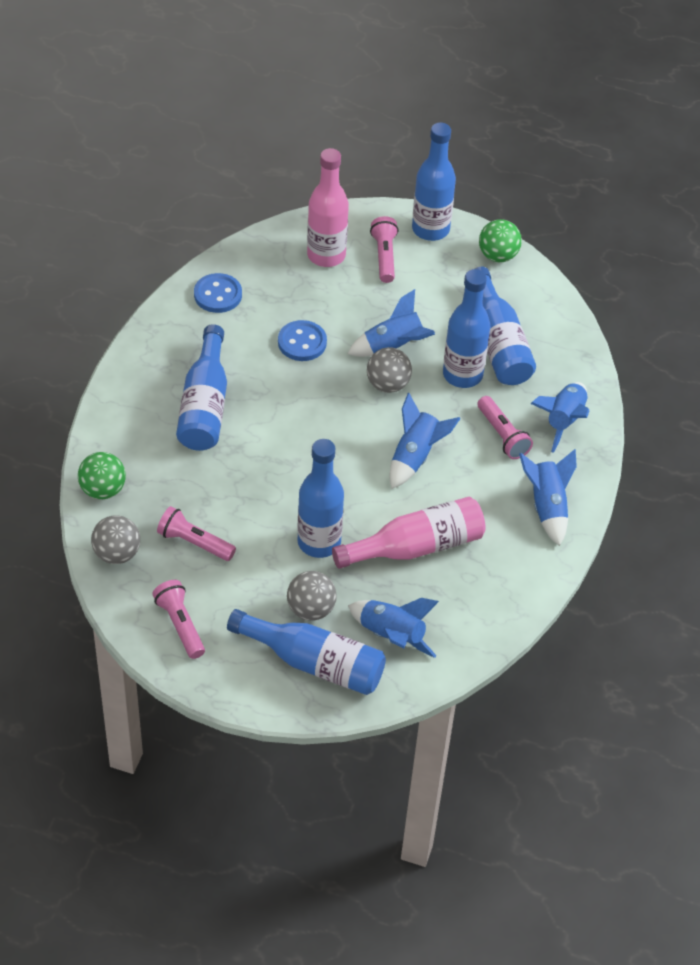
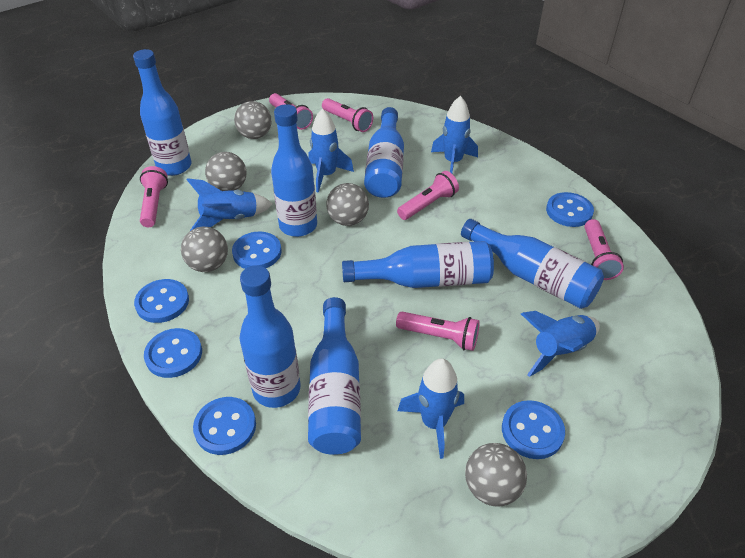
blue bottle: 6 -> 7
blue button: 2 -> 6
green ball: 2 -> 0
grey ball: 3 -> 5
pink bottle: 2 -> 0
pink flashlight: 4 -> 6

